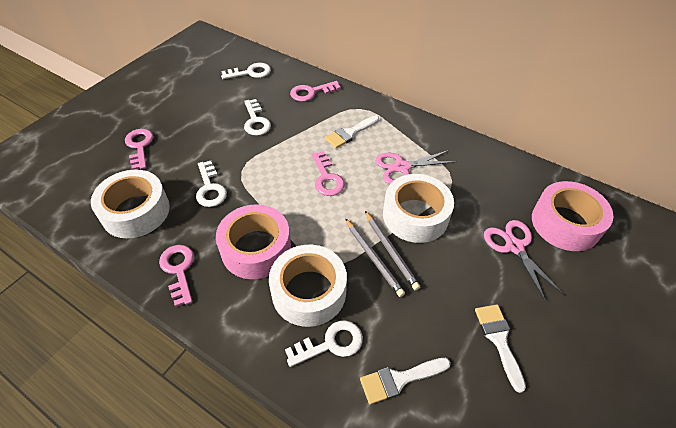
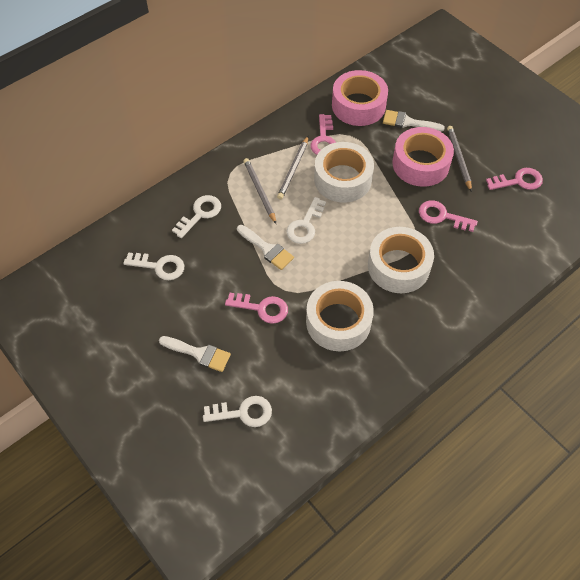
grey pencil: 2 -> 3
pink scissors: 2 -> 0

